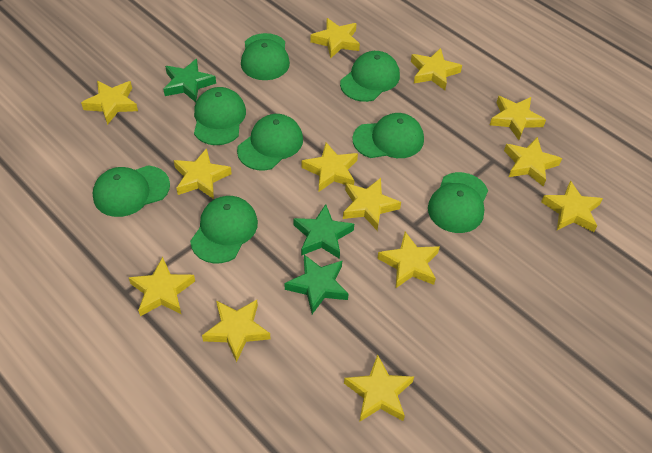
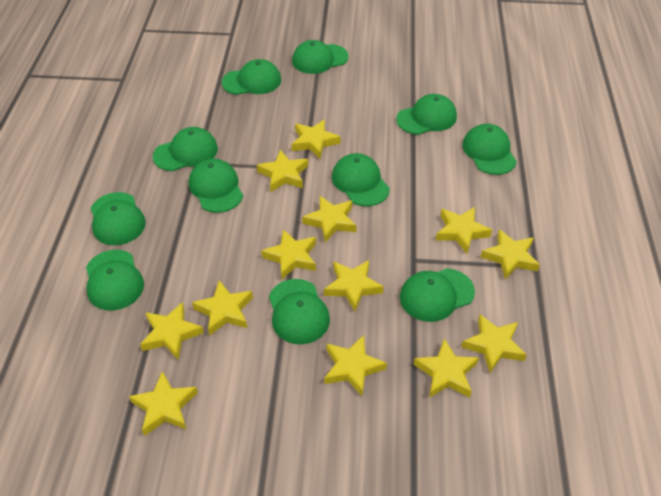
green cap: 8 -> 11
green star: 3 -> 0

